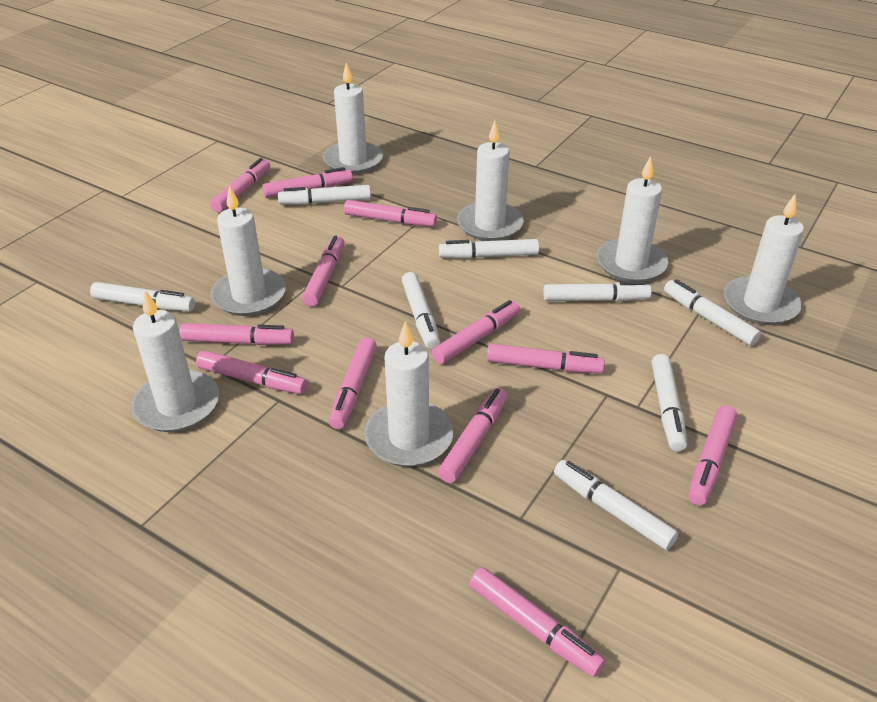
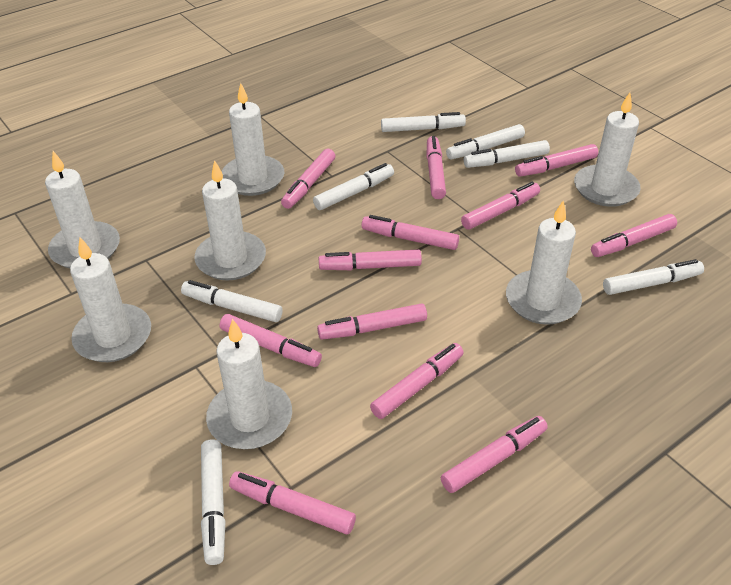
white marker: 8 -> 7

